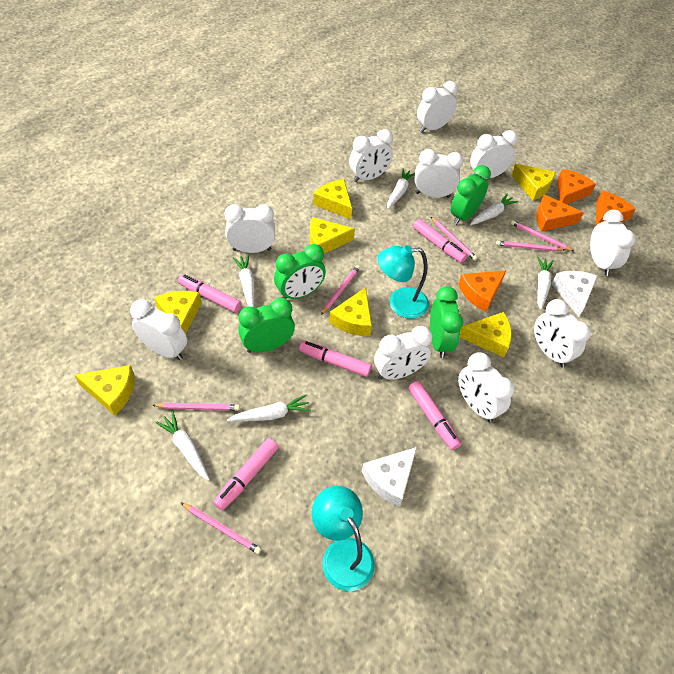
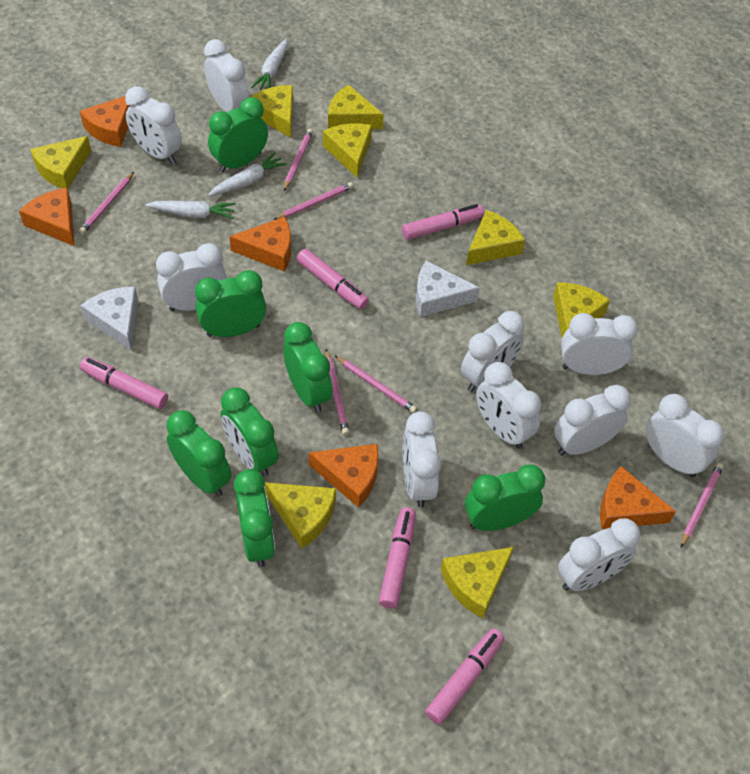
green clock: 4 -> 7
orange cheese: 4 -> 5
turquoise lamp: 2 -> 0
white carrot: 6 -> 3
yellow cheese: 7 -> 8

